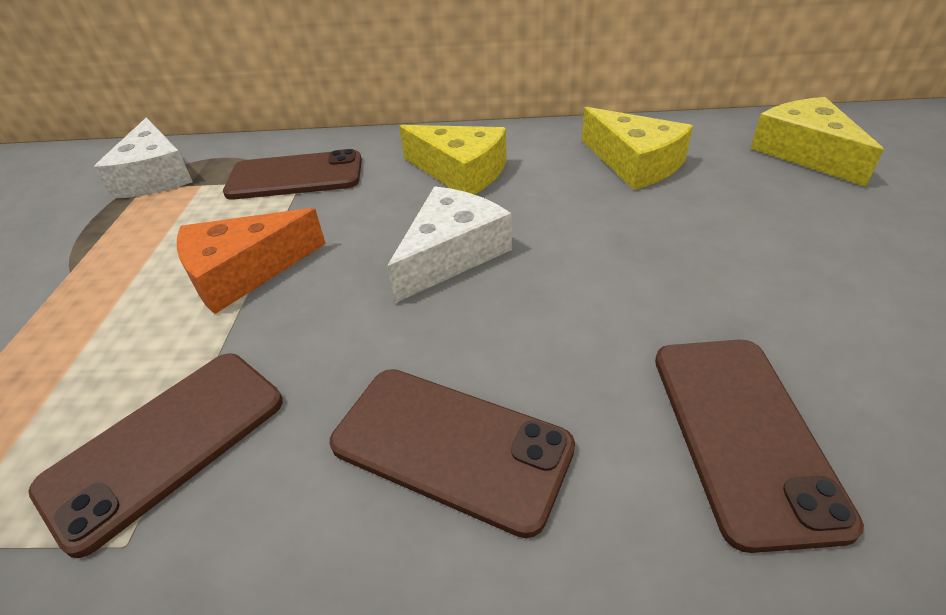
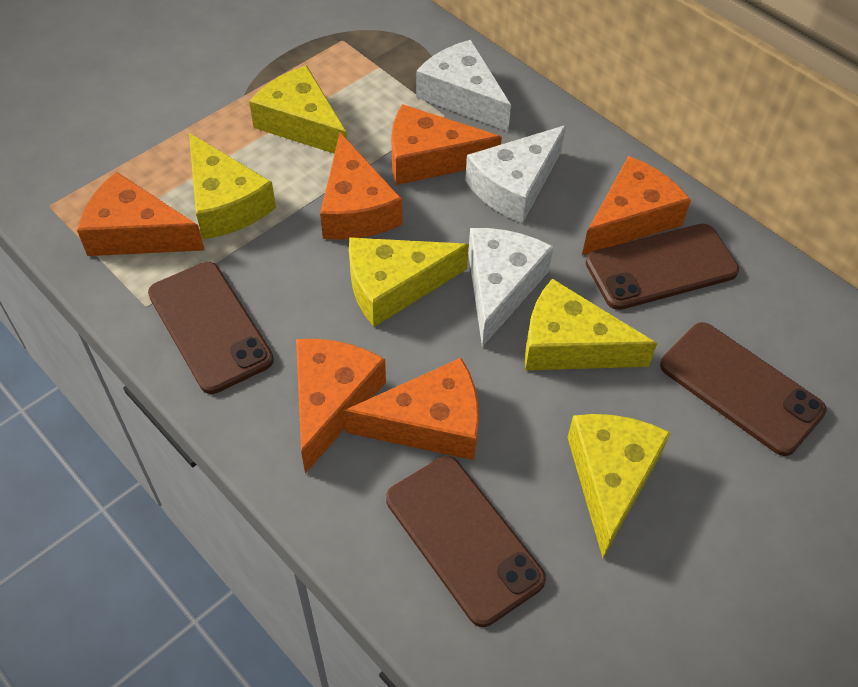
orange cheese: 1 -> 6
white cheese: 2 -> 3
yellow cheese: 3 -> 5

